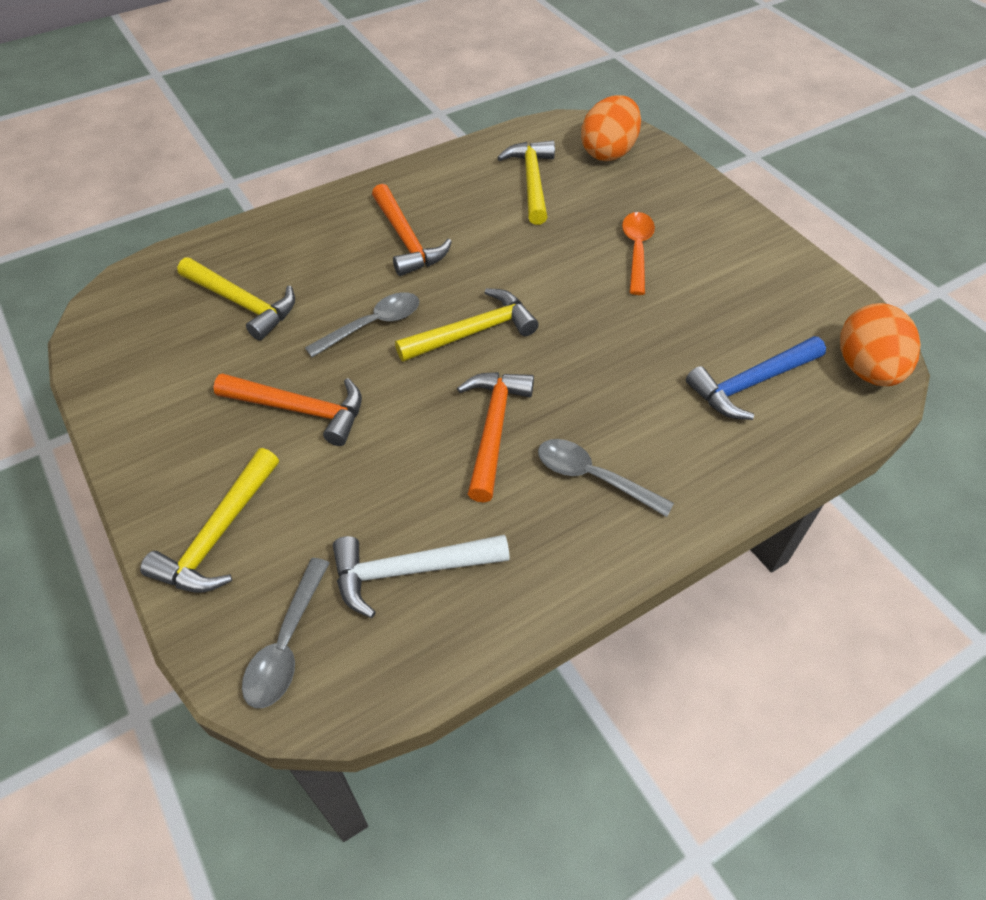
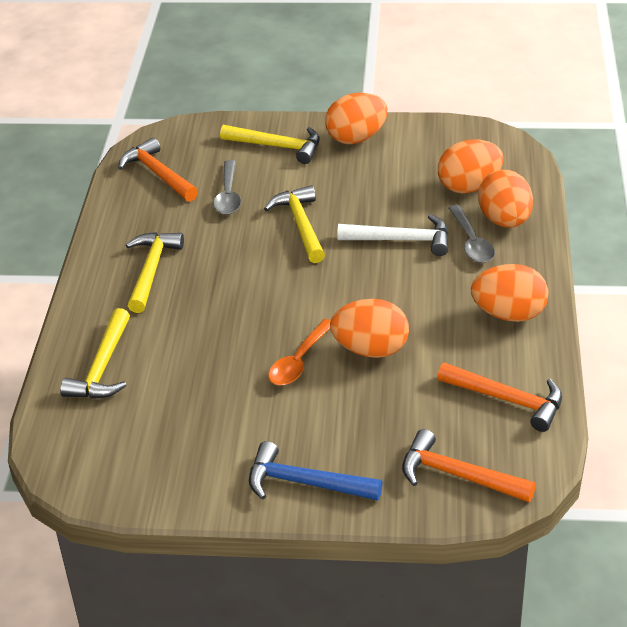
grey spoon: 3 -> 2
orange egg: 2 -> 5

